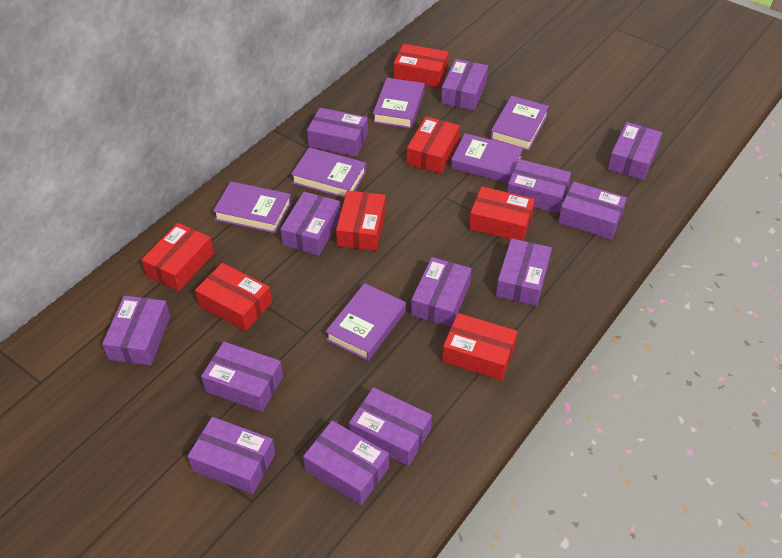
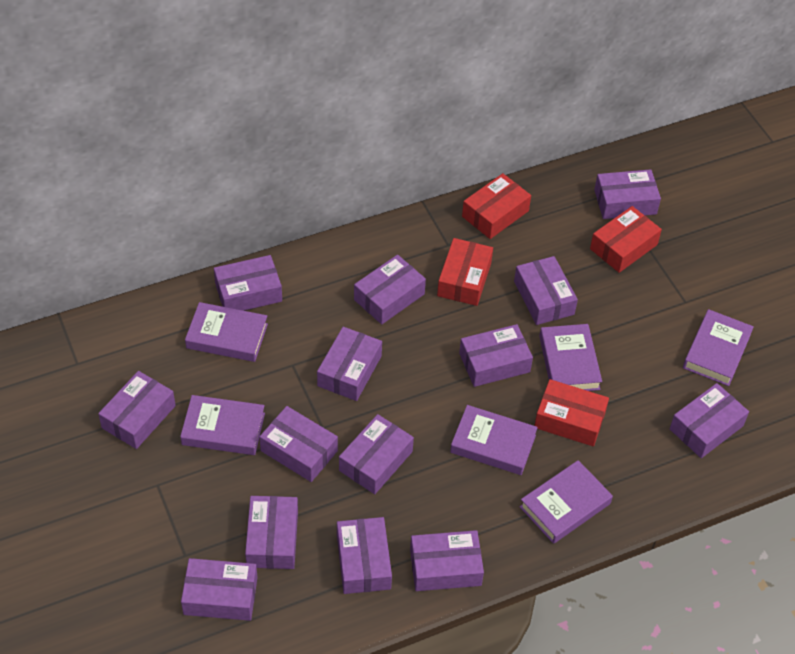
purple box: 13 -> 14
red box: 7 -> 4

